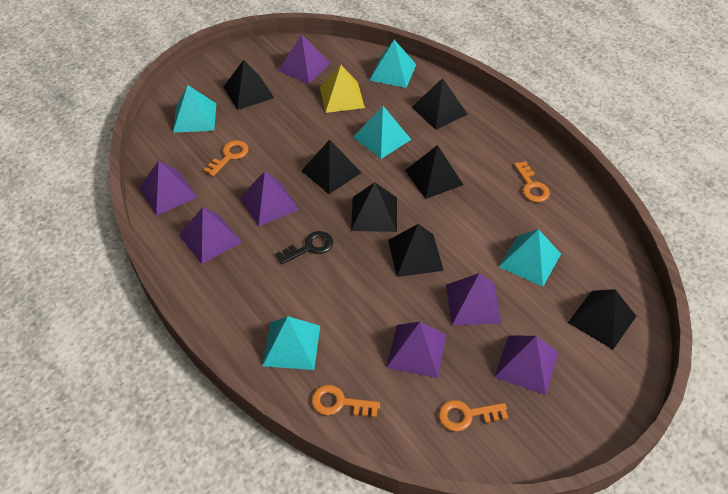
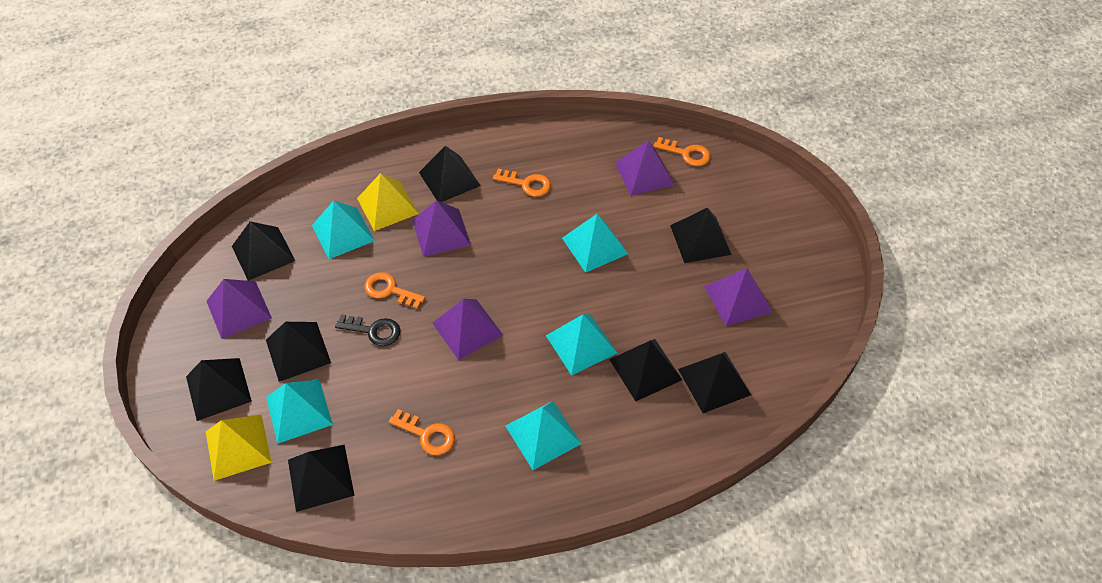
black pyramid: 7 -> 8
purple pyramid: 7 -> 5
yellow pyramid: 1 -> 2

